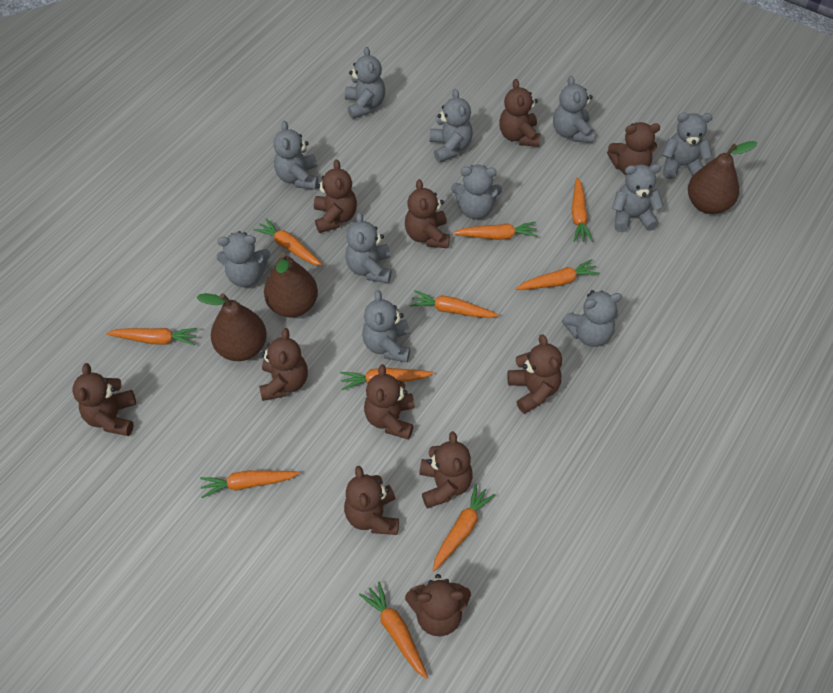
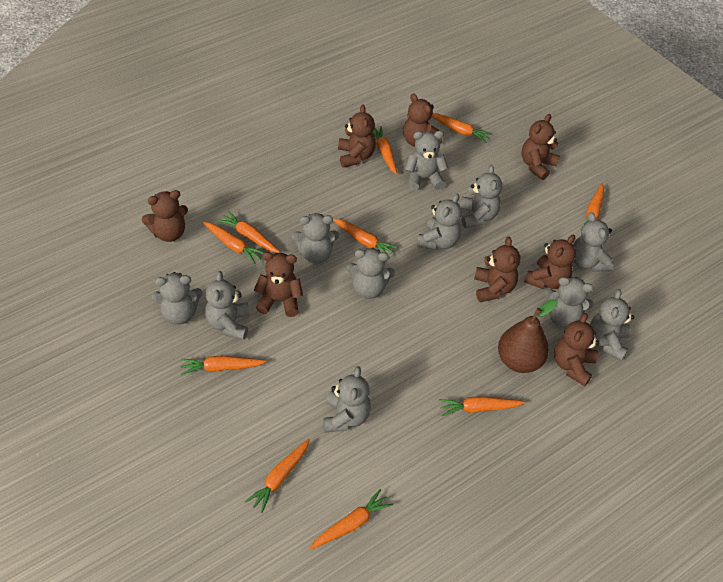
brown pear: 3 -> 1
brown teddy bear: 11 -> 8

